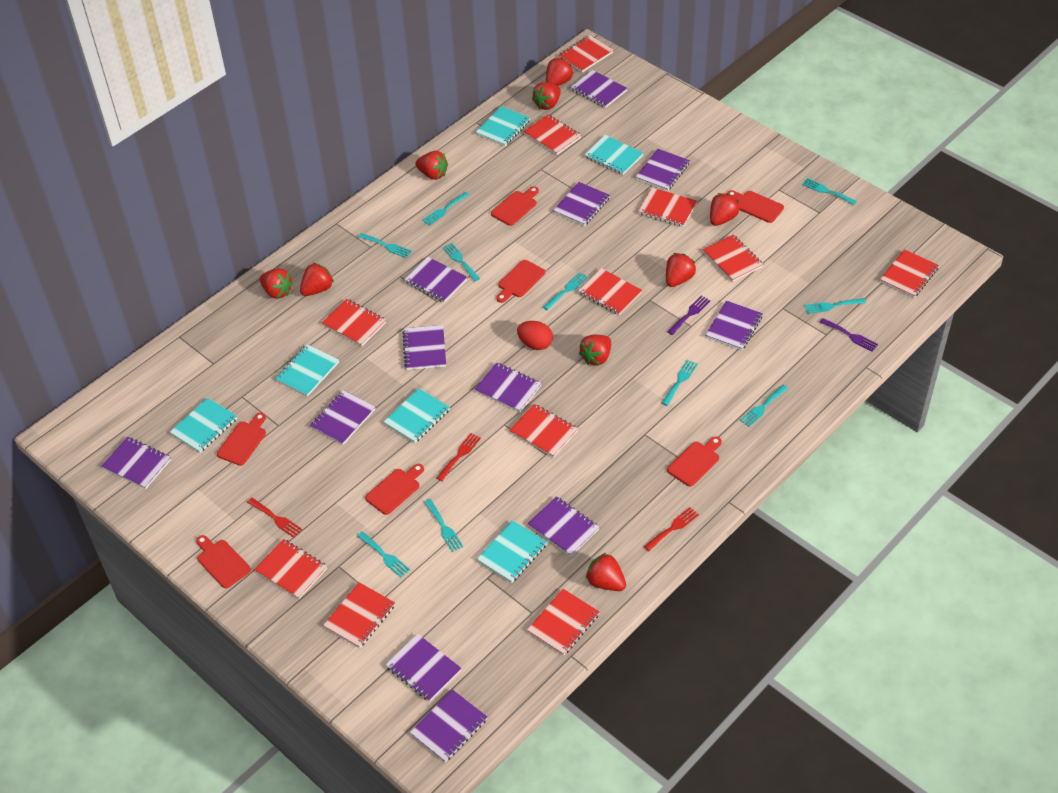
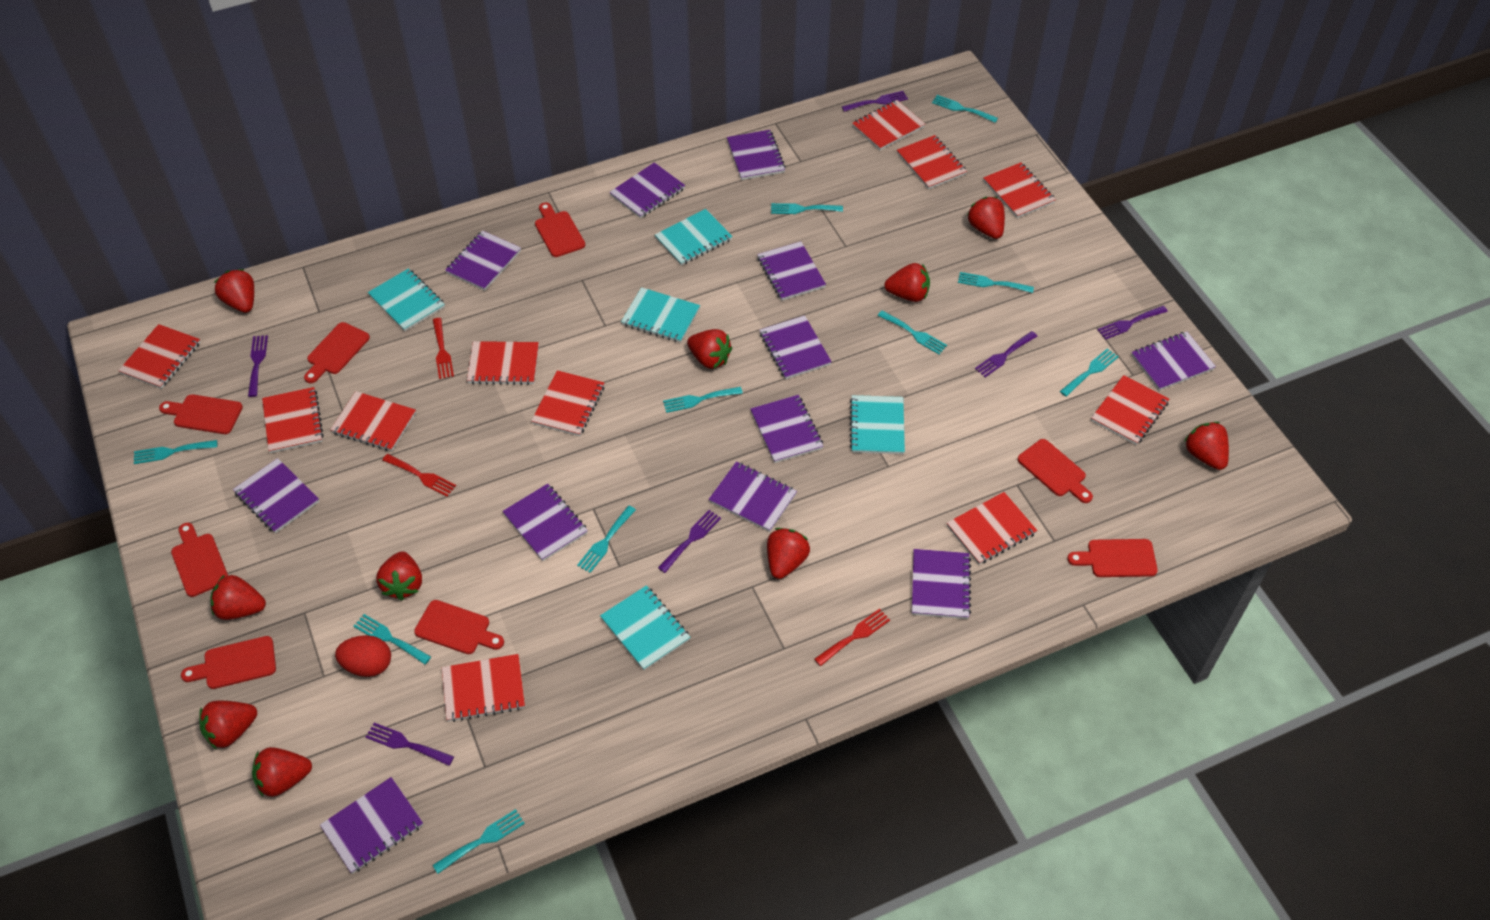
purple fork: 2 -> 6
red cutting board: 7 -> 8
red strawberry: 9 -> 10
turquoise notebook: 6 -> 5

